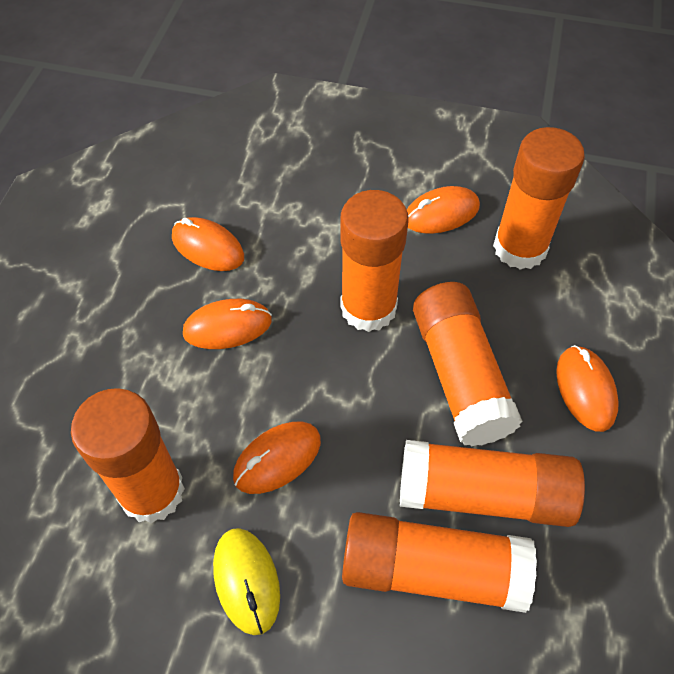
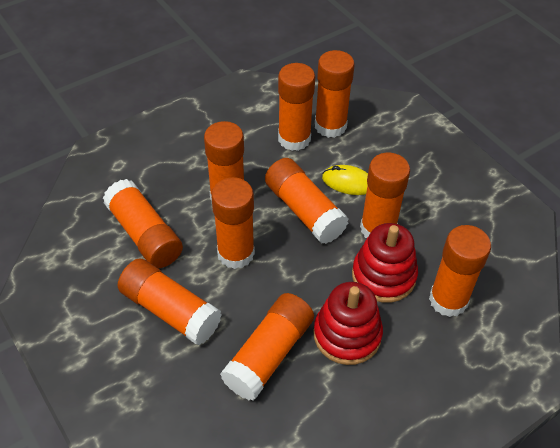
orange glue stick: 6 -> 10
orange mouse: 5 -> 0
red stacking toy: 0 -> 2

